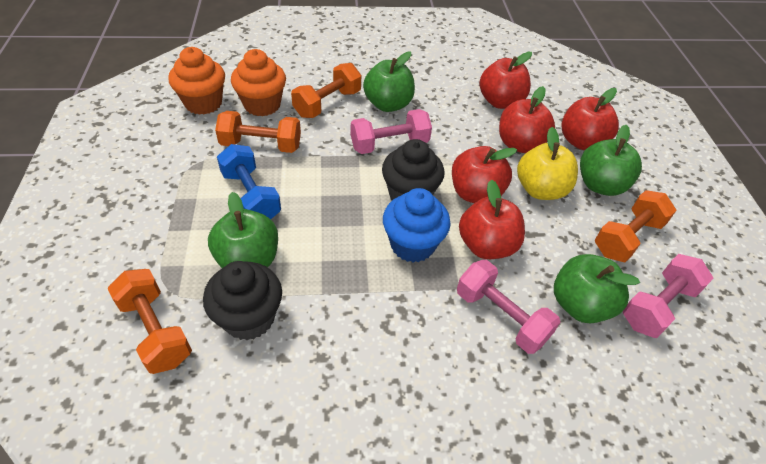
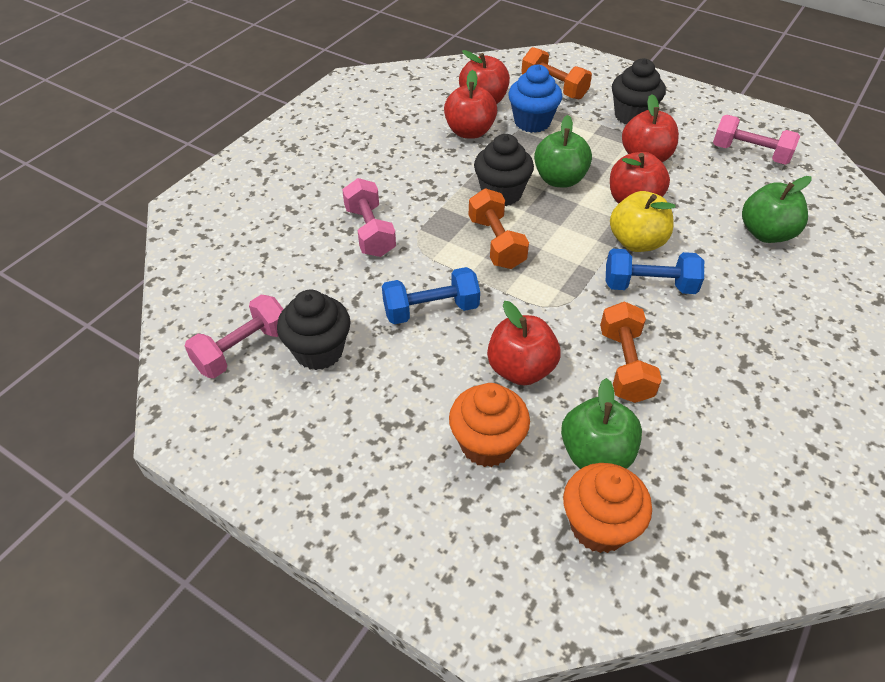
black cupcake: 2 -> 3
blue dumbbell: 1 -> 2
green apple: 4 -> 3
orange dumbbell: 4 -> 3

